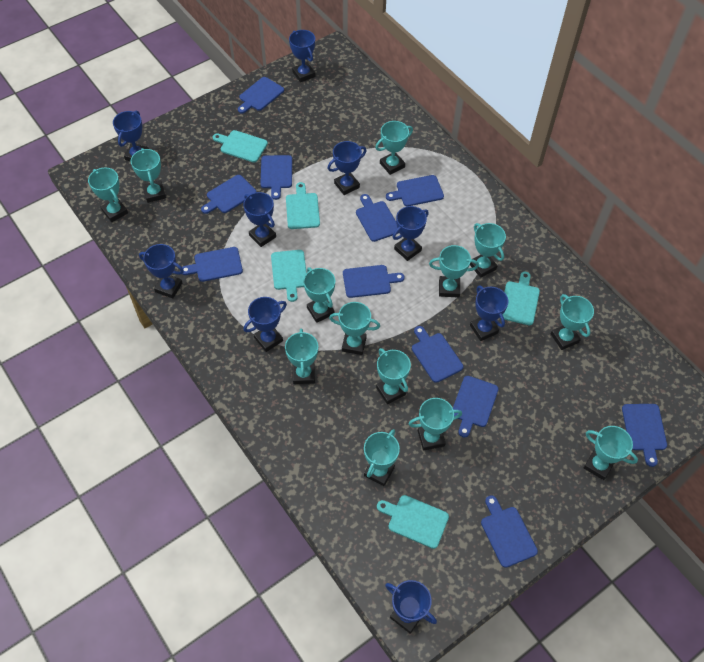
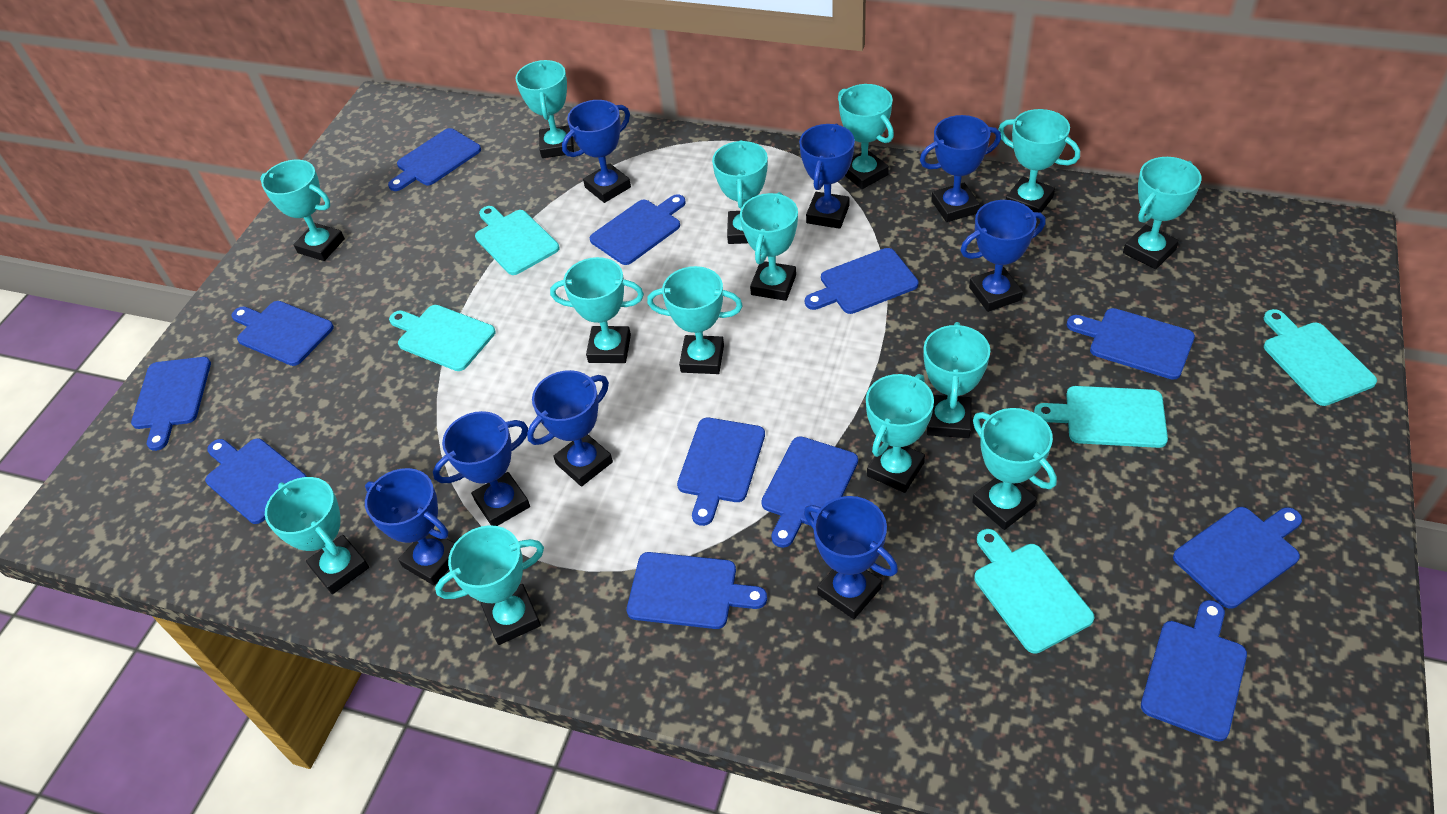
blue cutting board: 11 -> 12
blue trophy: 9 -> 8
turquoise trophy: 13 -> 14

